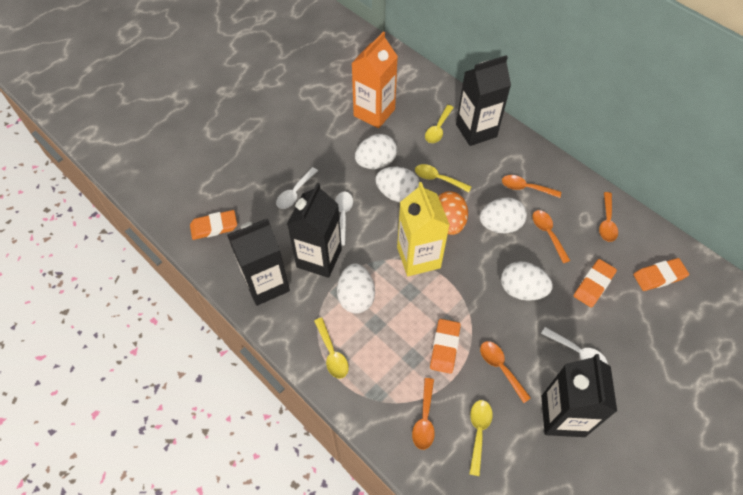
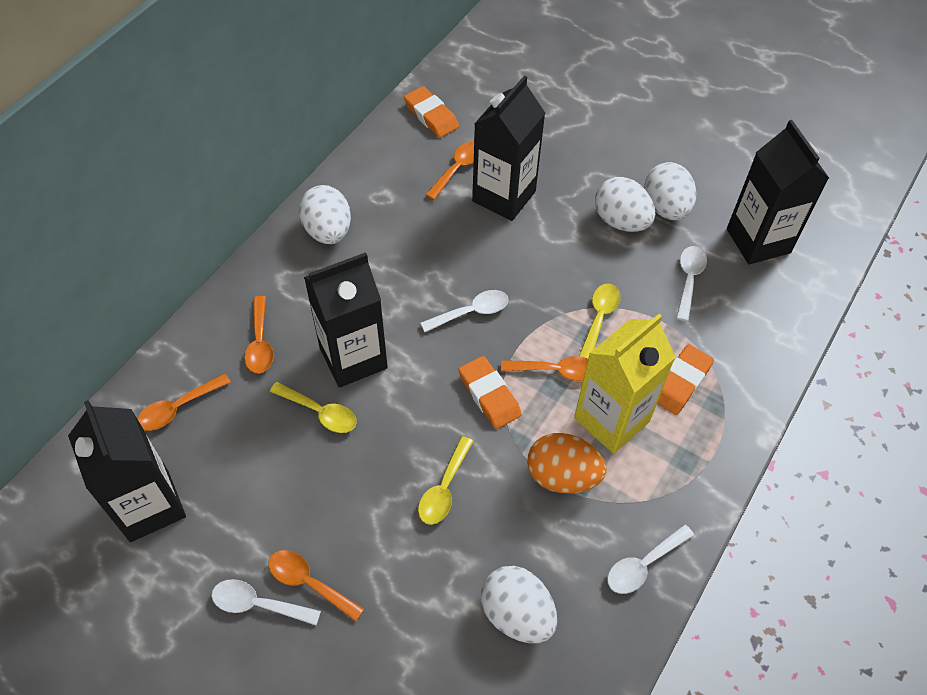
orange carton: 1 -> 0
orange eraser: 4 -> 3
white egg: 5 -> 4
white spoon: 3 -> 4
yellow spoon: 4 -> 3

